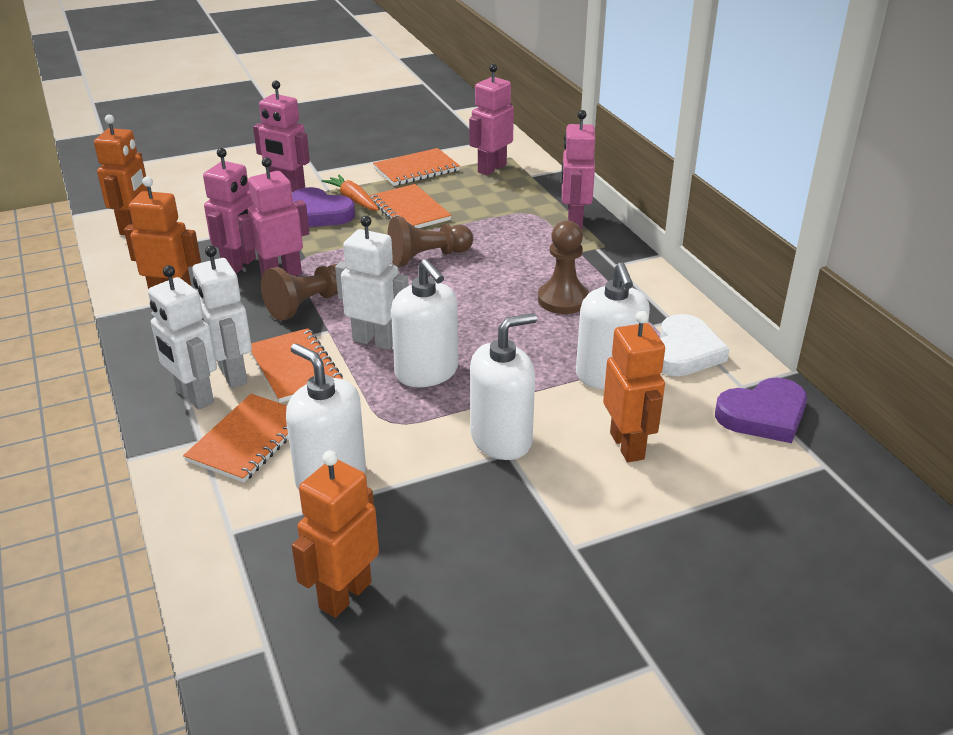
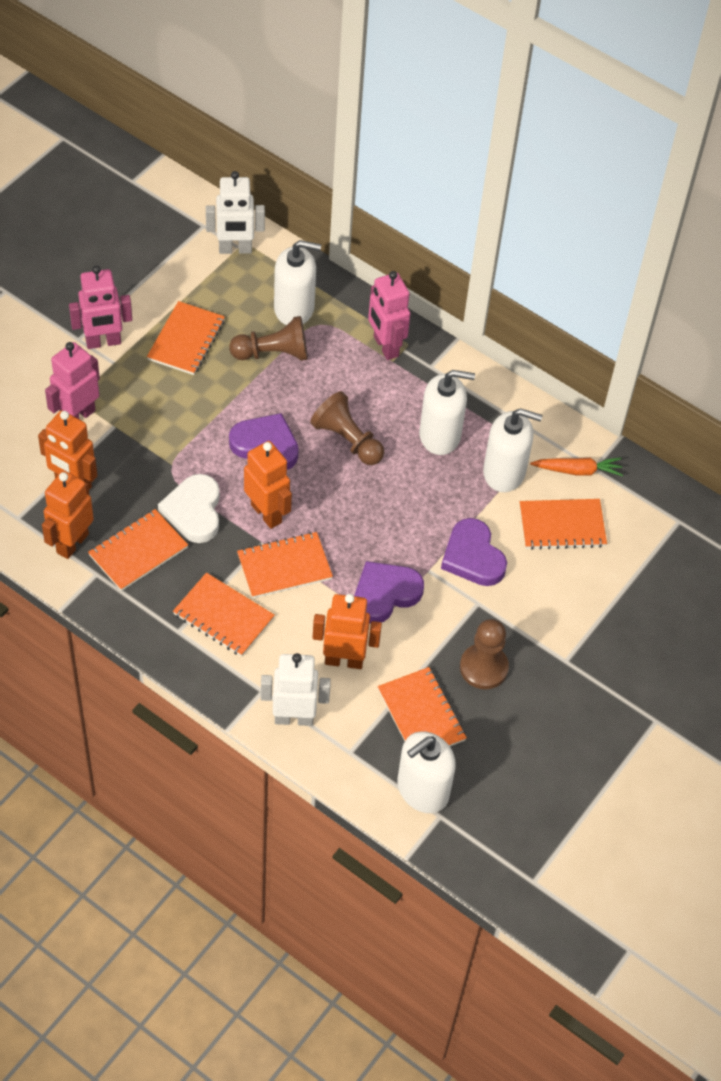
orange notebook: 4 -> 6
pink robot: 5 -> 3
purple heart: 2 -> 3
white robot: 3 -> 2

